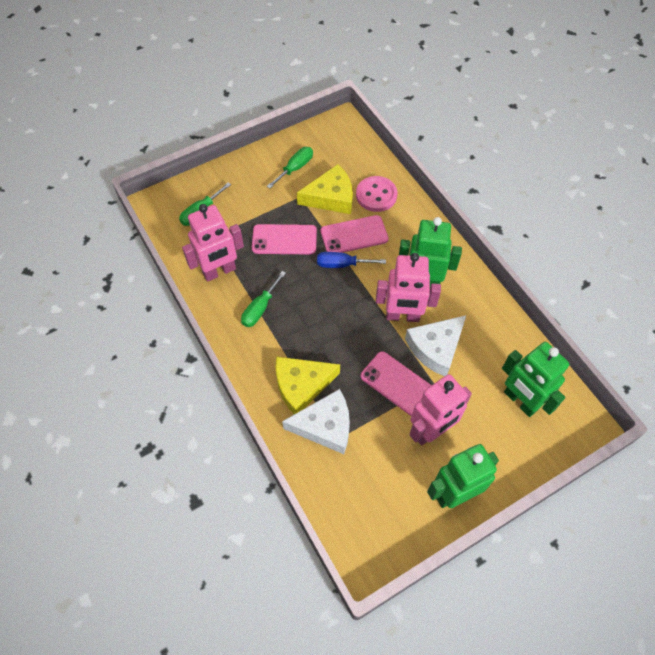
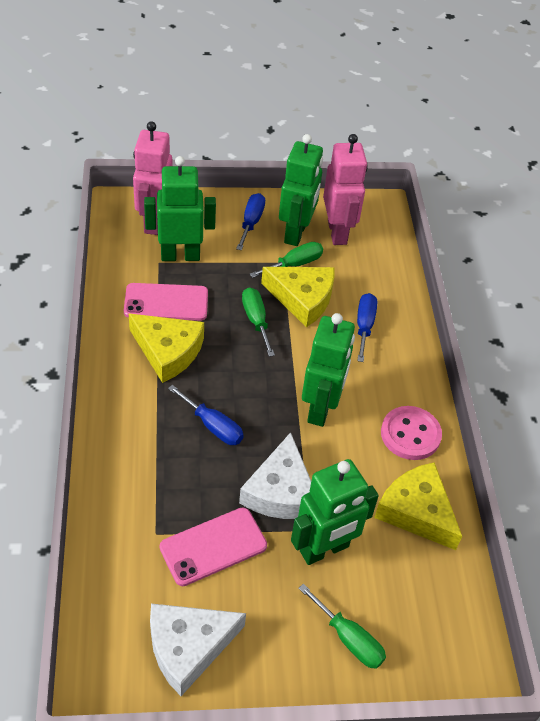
blue screwdriver: 1 -> 3
green robot: 3 -> 4
pink phone: 3 -> 2
pink robot: 3 -> 2
yellow cheese: 2 -> 3

